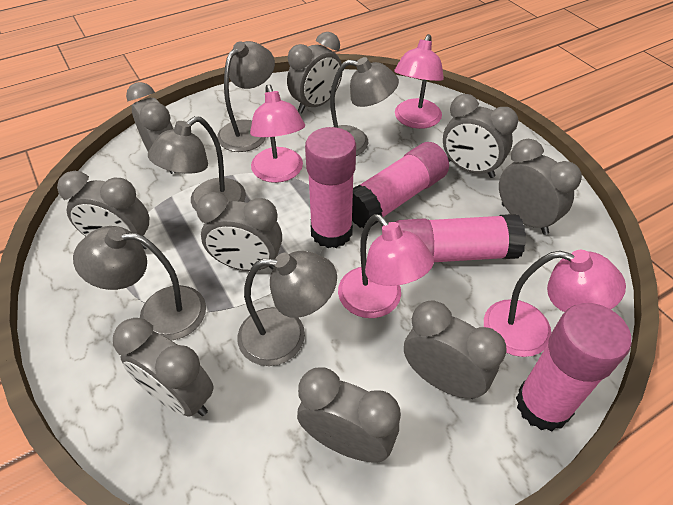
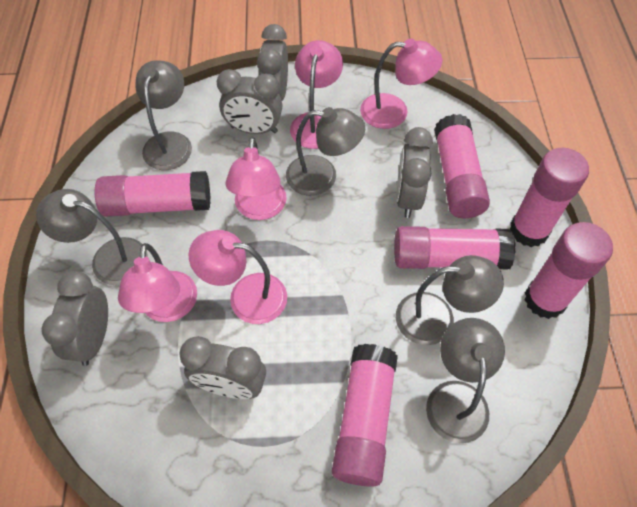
grey clock: 9 -> 5
pink glue stick: 4 -> 6
pink lamp: 4 -> 5

